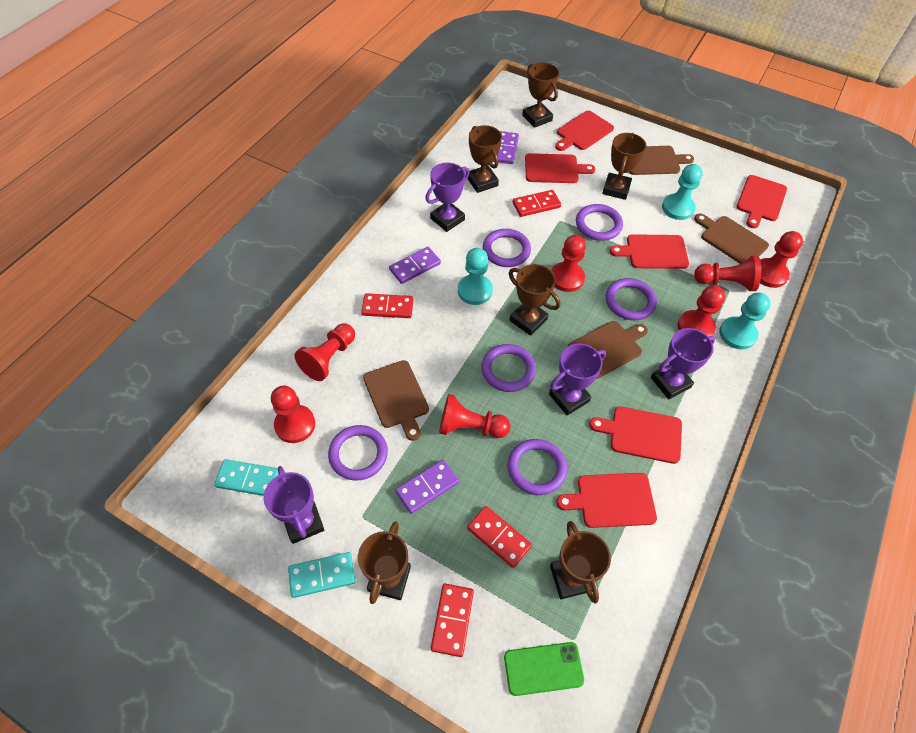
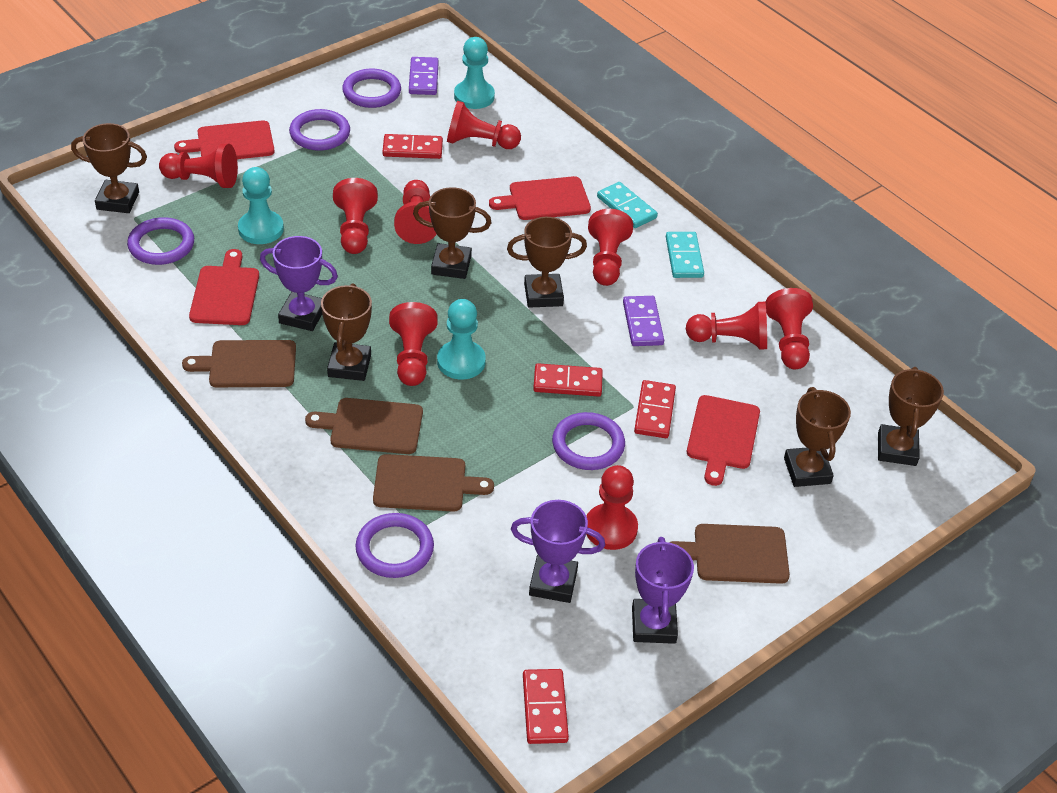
green phone: 1 -> 0
purple domino: 3 -> 2
purple ring: 6 -> 5
purple trophy: 4 -> 3
red cutting board: 6 -> 4
red pawn: 7 -> 9

